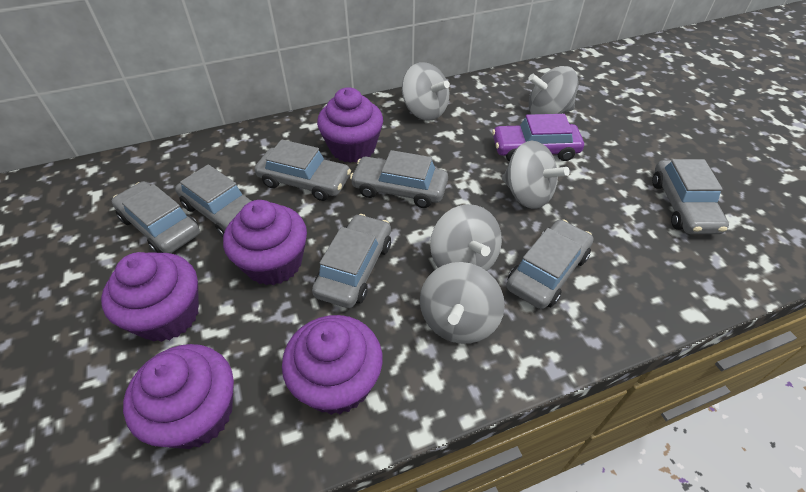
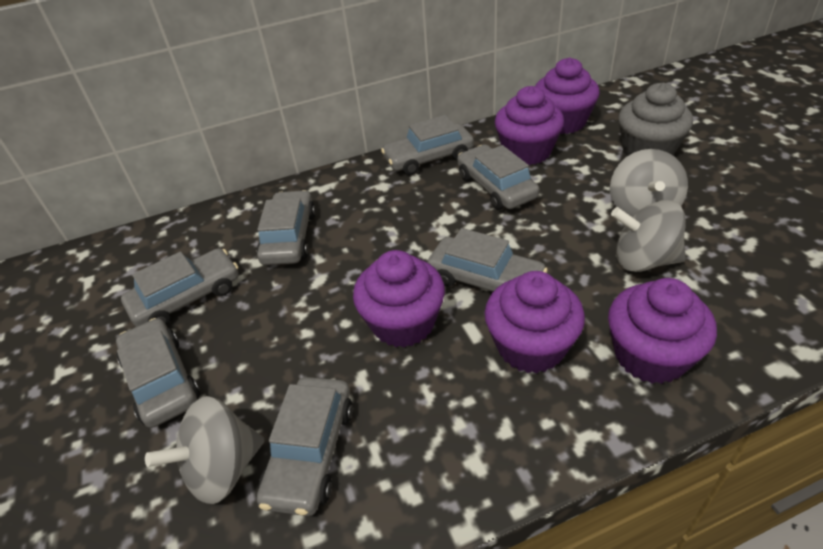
grey cupcake: 0 -> 1
grey spinning top: 5 -> 3
purple car: 1 -> 0

